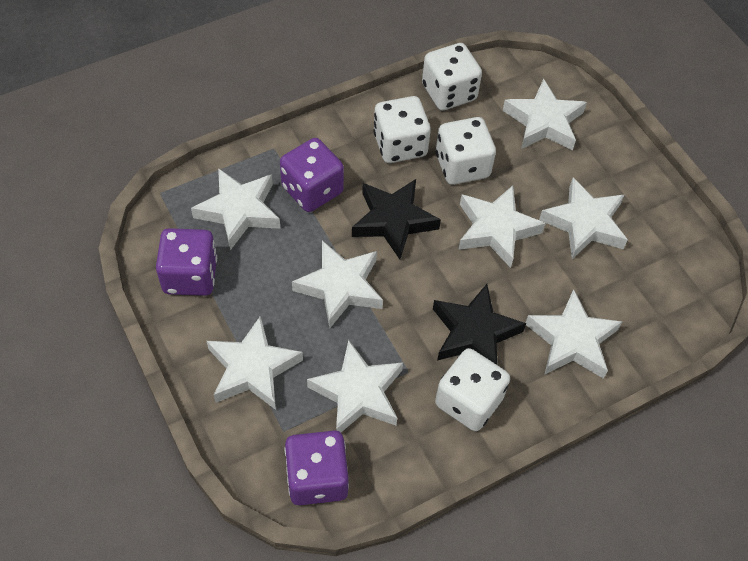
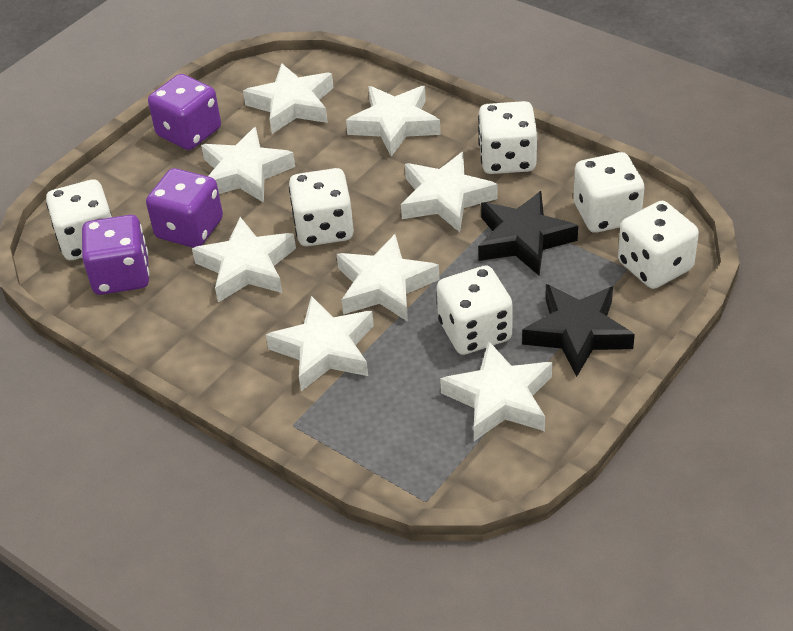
white dice: 4 -> 6

